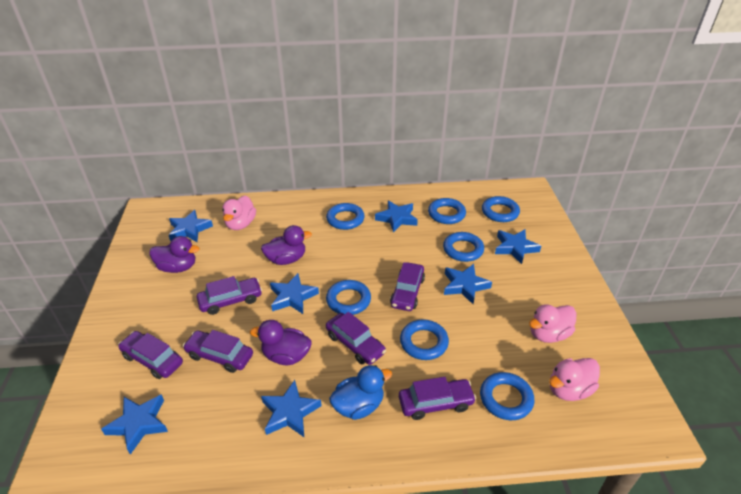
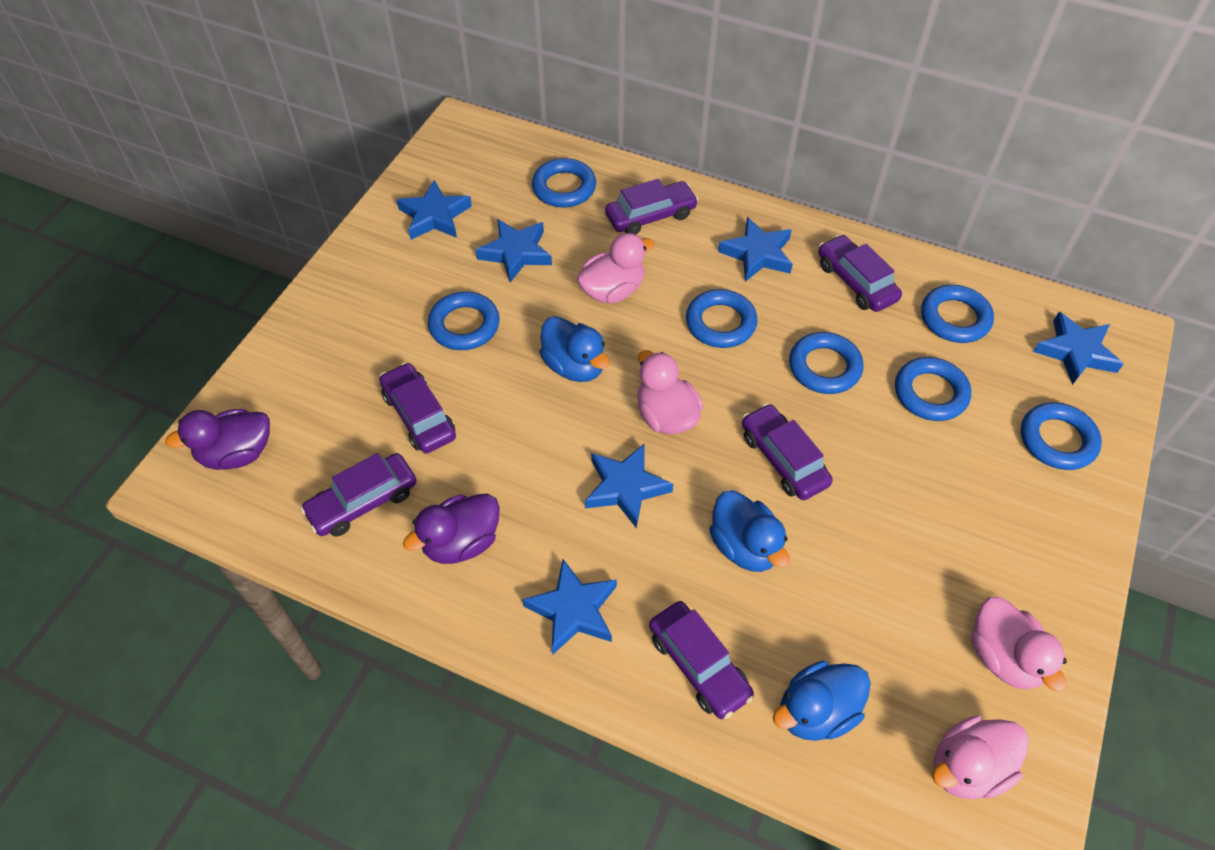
blue duck: 1 -> 3
blue star: 7 -> 6
pink duck: 3 -> 4
purple duck: 3 -> 2

